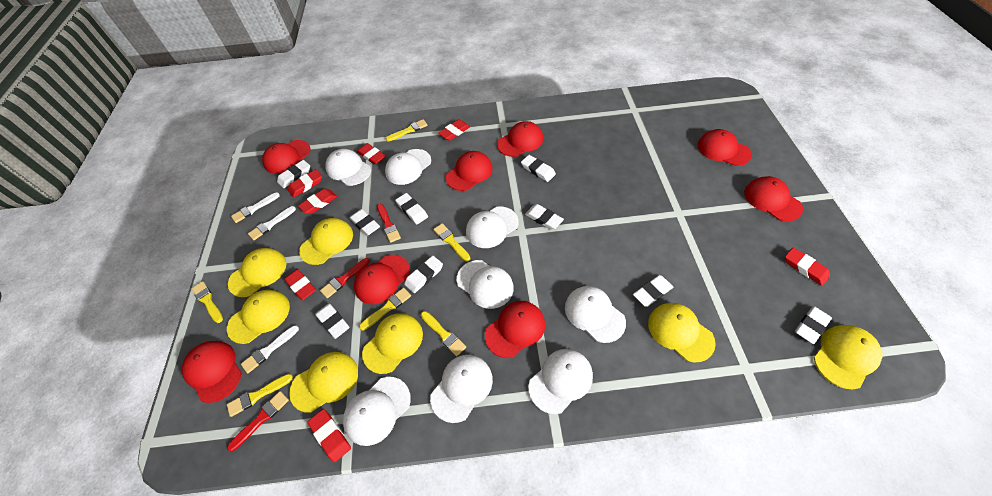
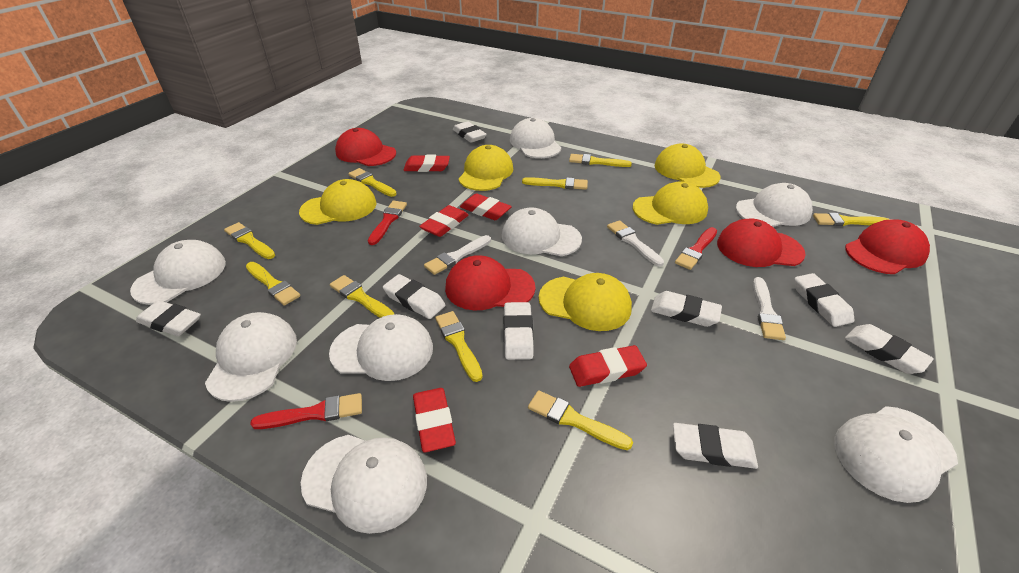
red cap: 8 -> 4
red eraser: 7 -> 5
white eraser: 9 -> 8
yellow brush: 6 -> 9
yellow cap: 7 -> 5

